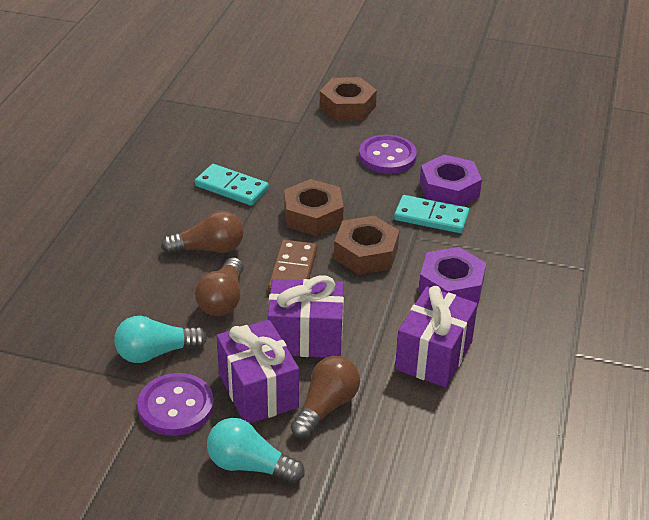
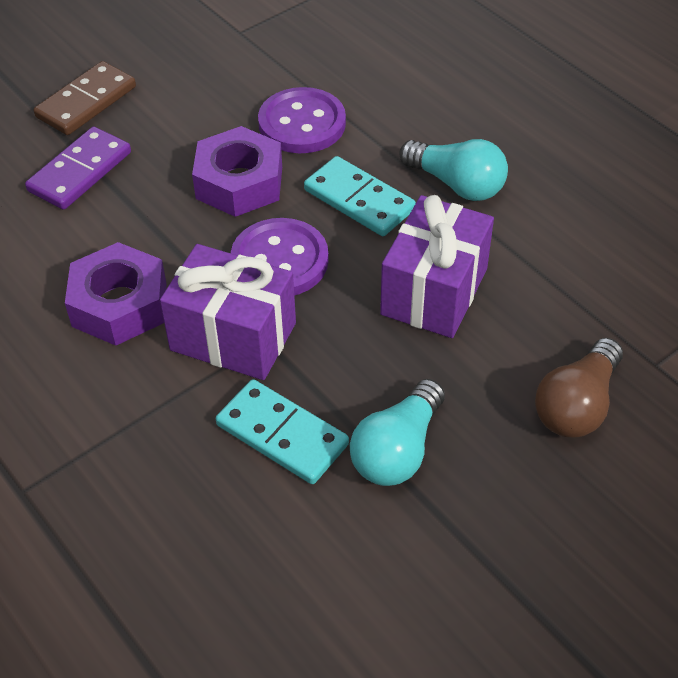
brown light bulb: 3 -> 1
brown nut: 3 -> 0
purple domino: 0 -> 1
purple gift: 3 -> 2

